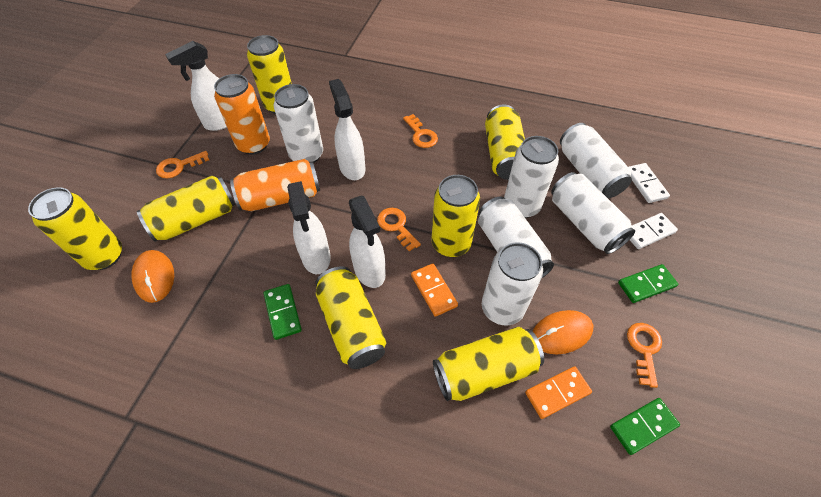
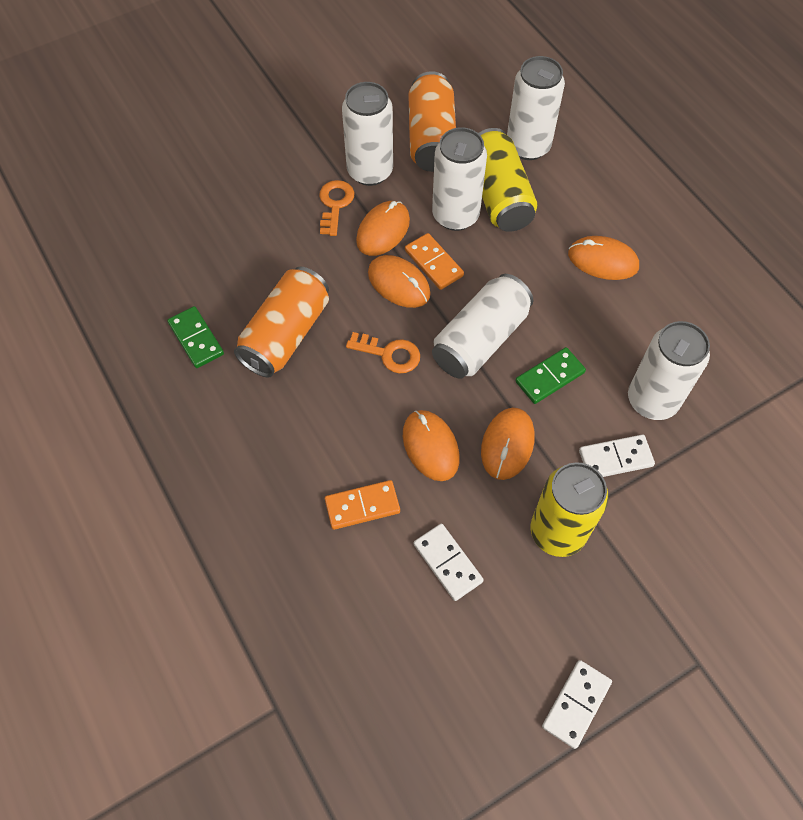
green domino: 3 -> 2
orange key: 4 -> 2
orange mouse: 2 -> 5
white can: 6 -> 5
white domino: 2 -> 3
white spray bottle: 4 -> 0
yellow can: 7 -> 2

